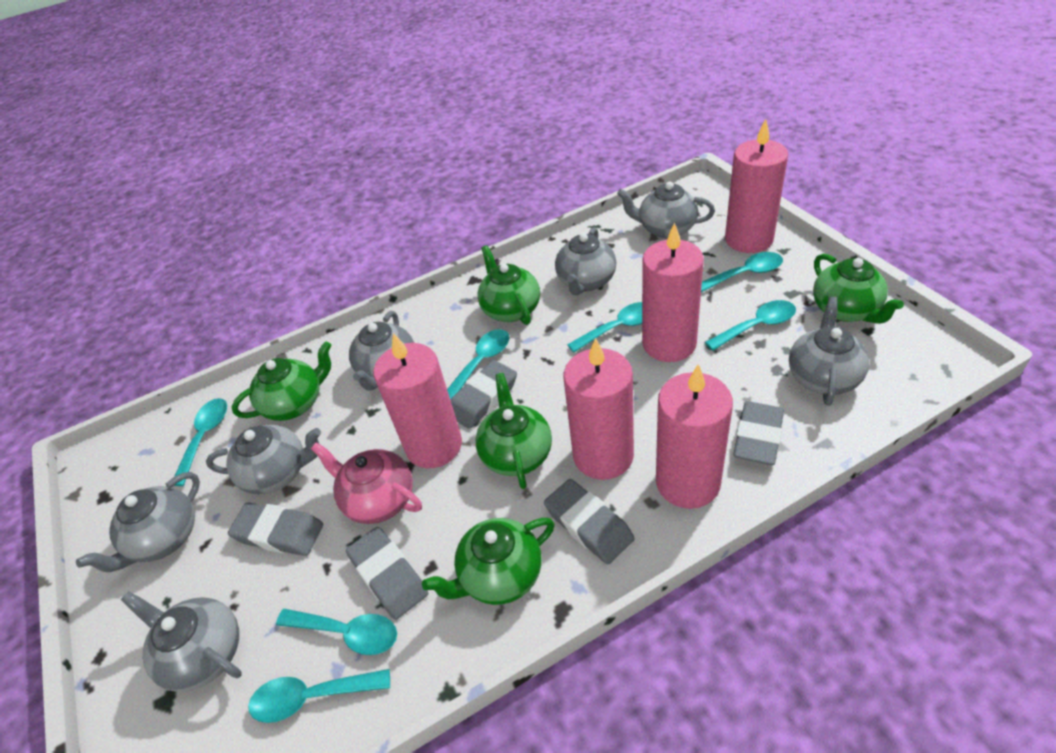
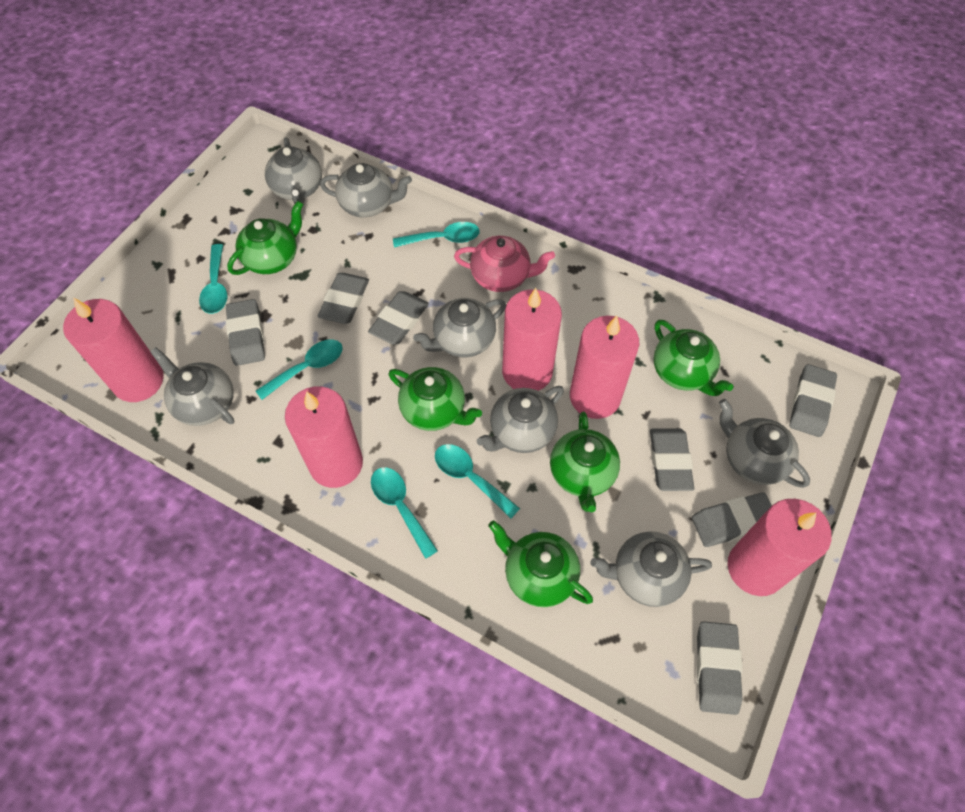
grey eraser: 5 -> 7
turquoise spoon: 7 -> 5

